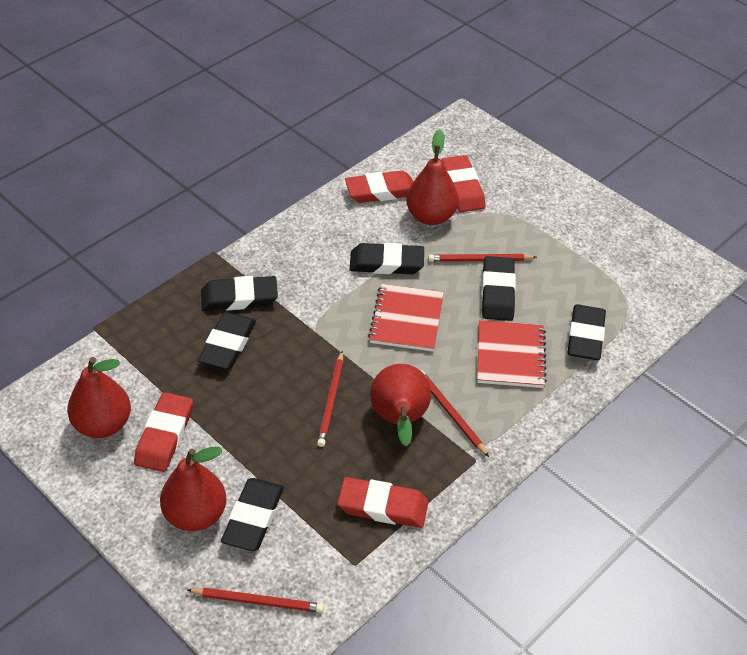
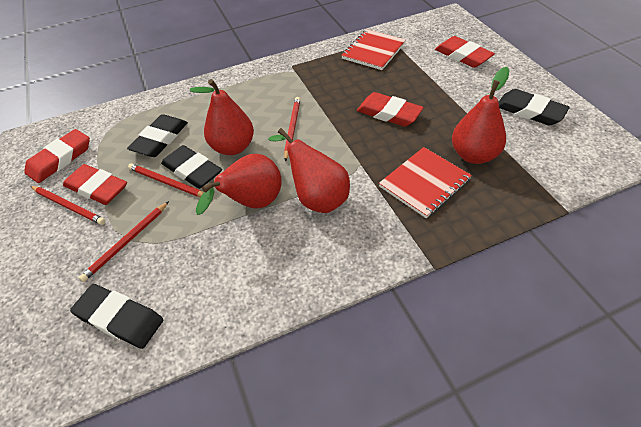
black eraser: 6 -> 4

